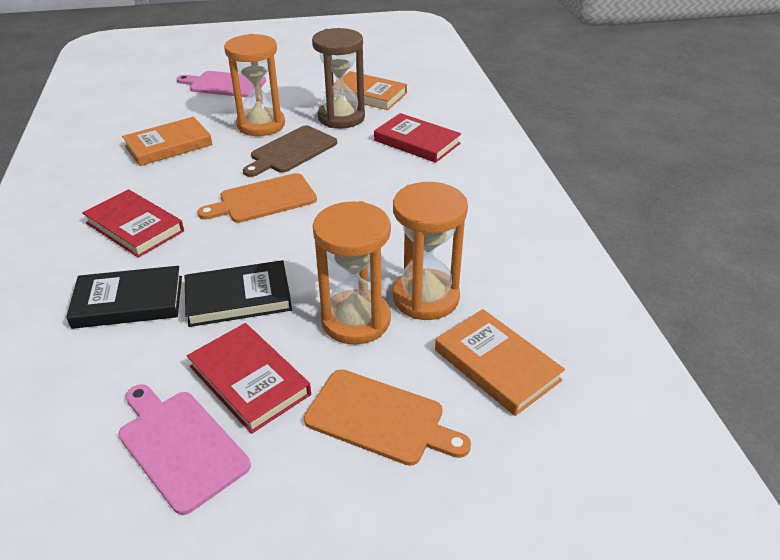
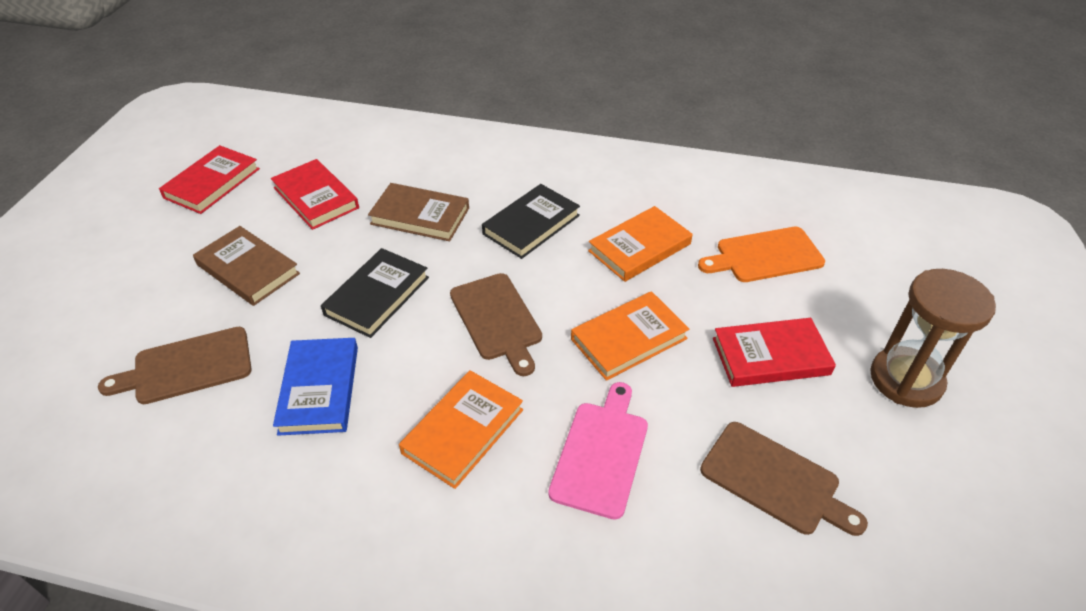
blue book: 0 -> 1
brown book: 0 -> 2
brown cutting board: 1 -> 3
orange cutting board: 2 -> 1
orange hourglass: 3 -> 0
pink cutting board: 2 -> 1

